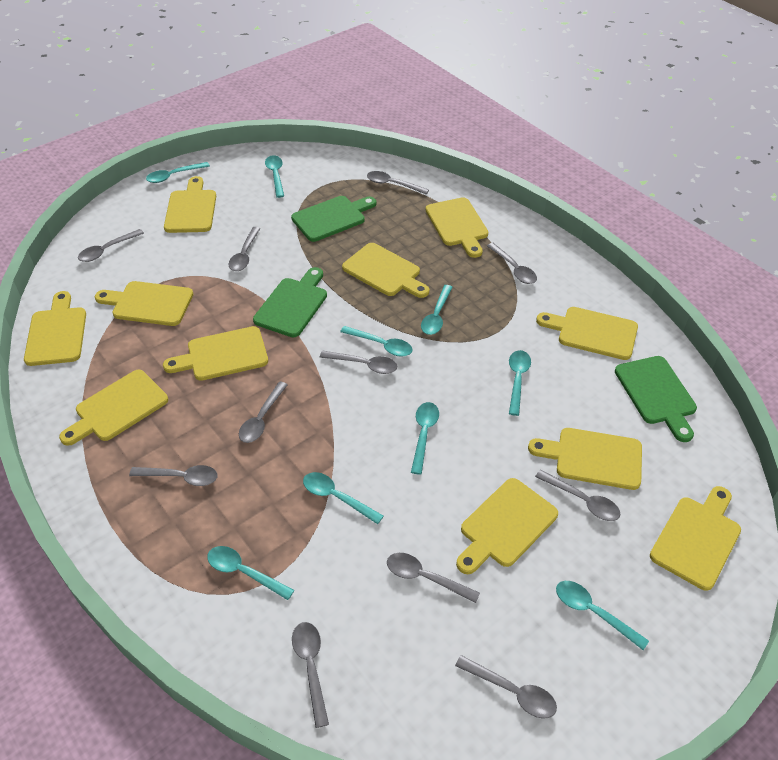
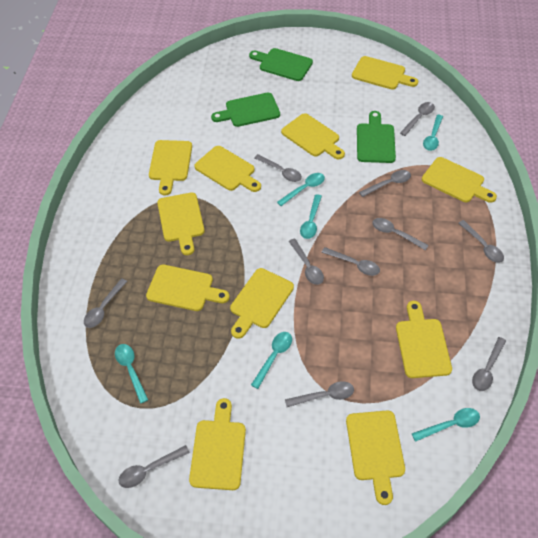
turquoise spoon: 9 -> 6

